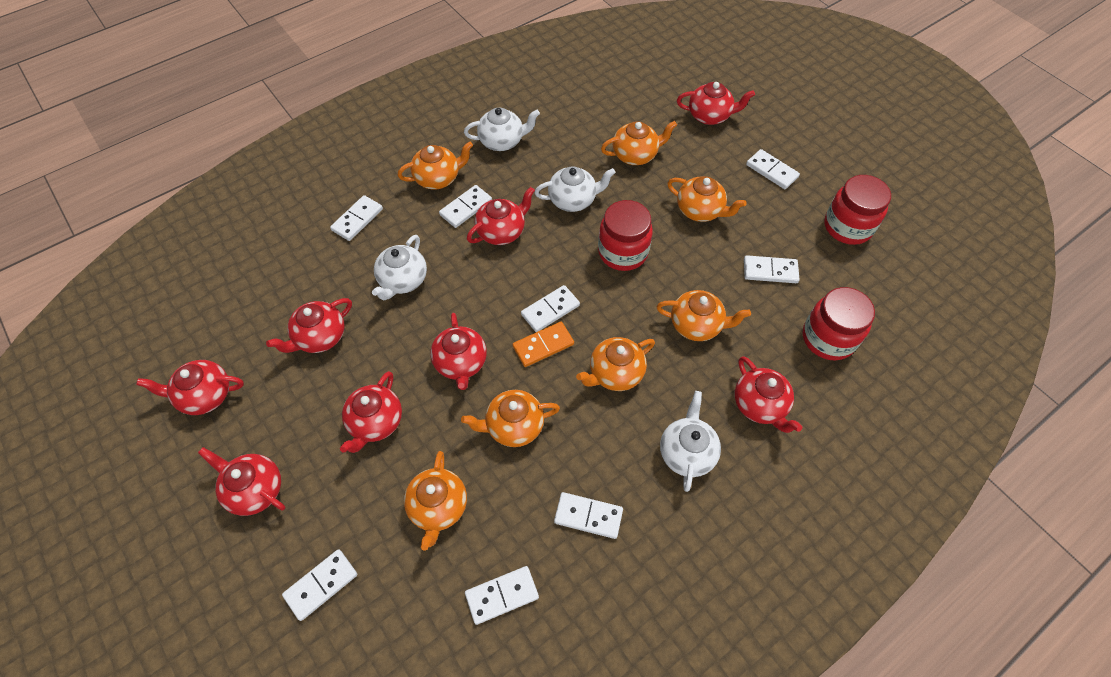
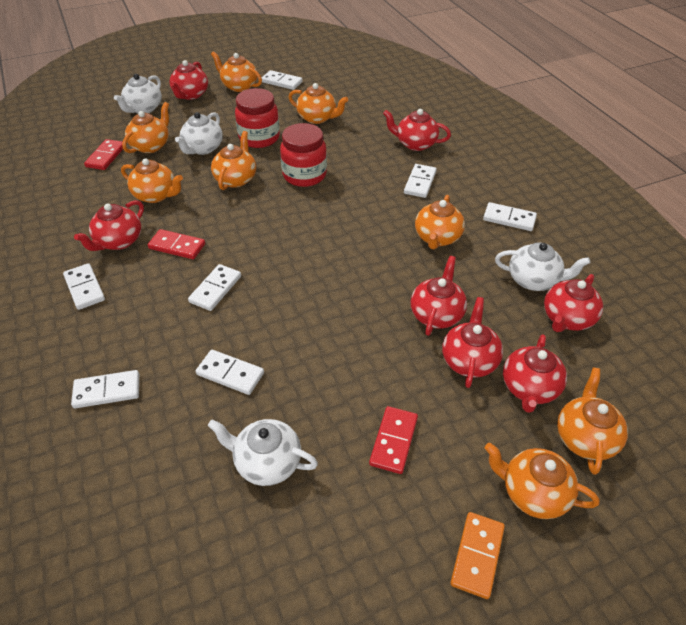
orange teapot: 7 -> 8
red domino: 0 -> 3
red jar: 3 -> 2
red teapot: 8 -> 7
white domino: 8 -> 7

